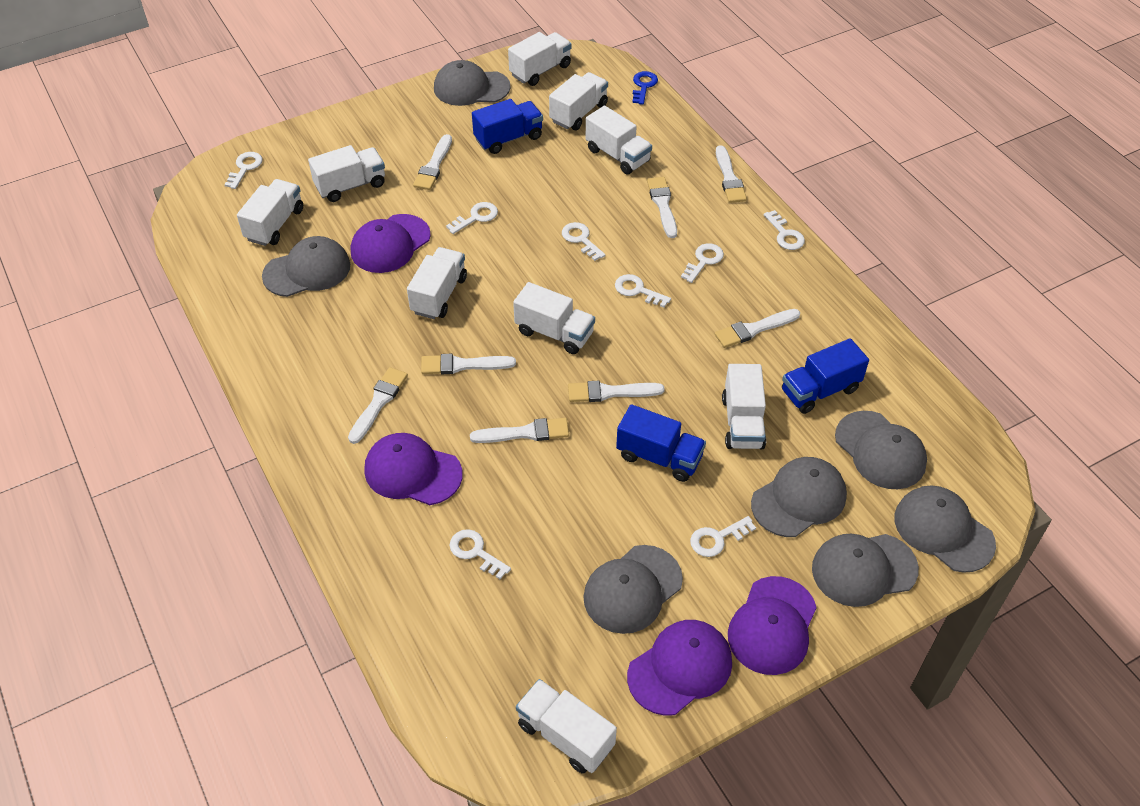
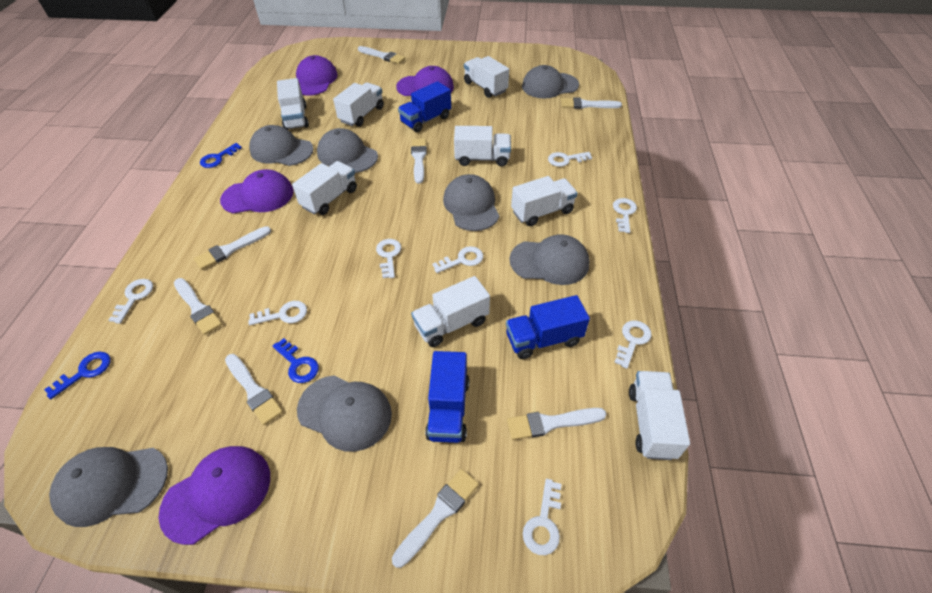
blue key: 1 -> 3
white truck: 9 -> 8

